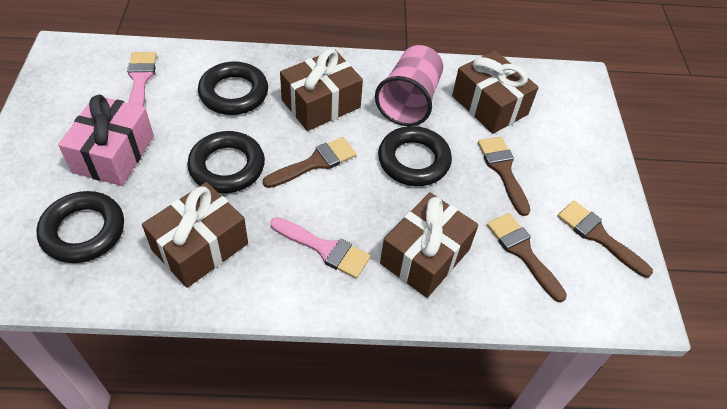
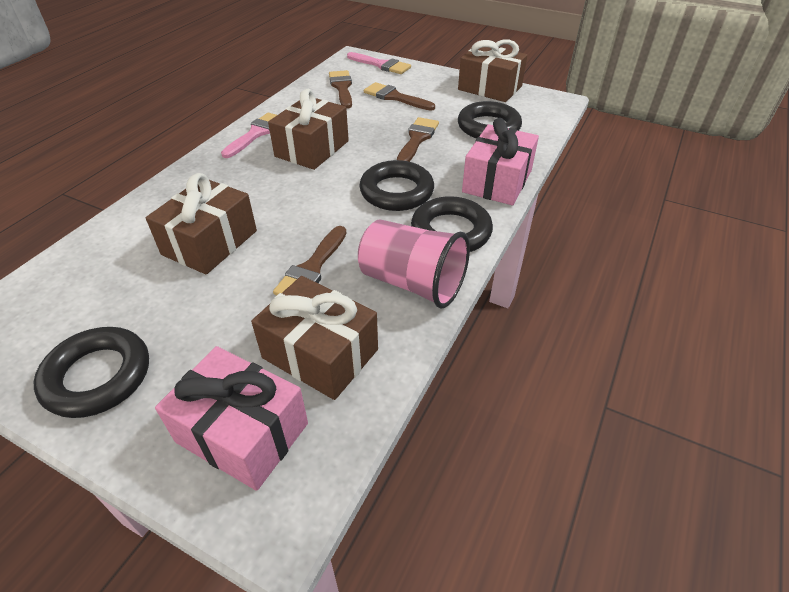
pink gift: 1 -> 2

